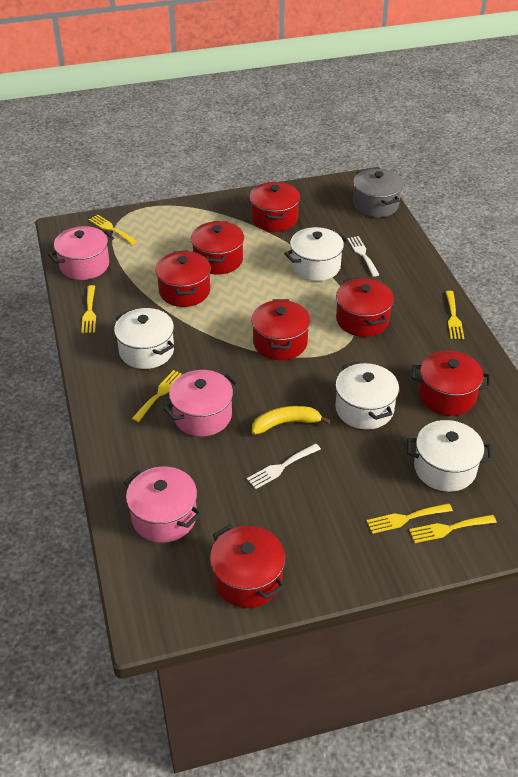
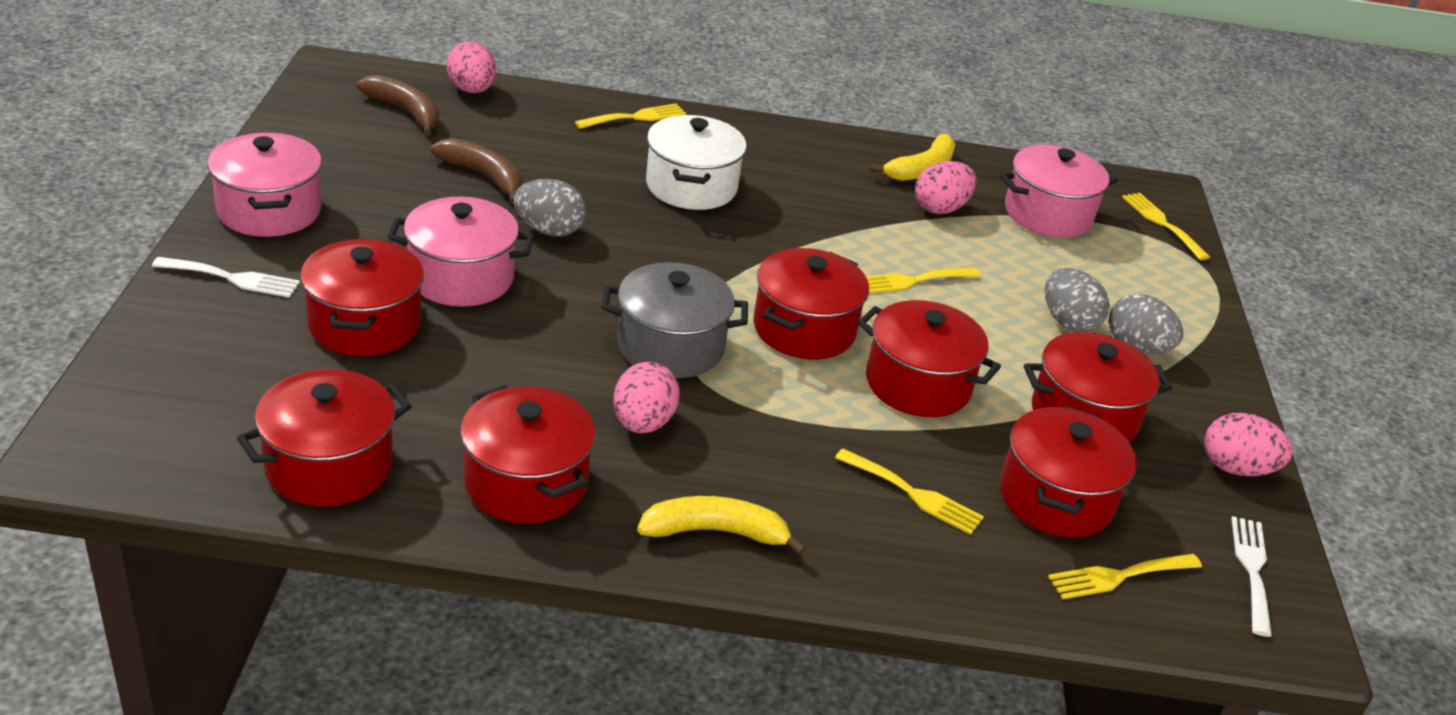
brown banana: 0 -> 2
grey egg: 0 -> 3
pink egg: 0 -> 4
white pot: 4 -> 1
yellow banana: 1 -> 2
yellow fork: 6 -> 5

